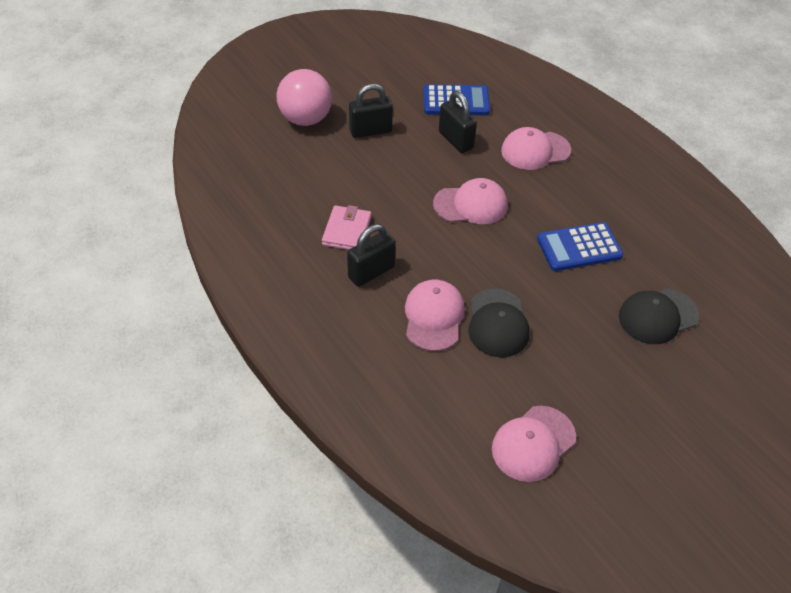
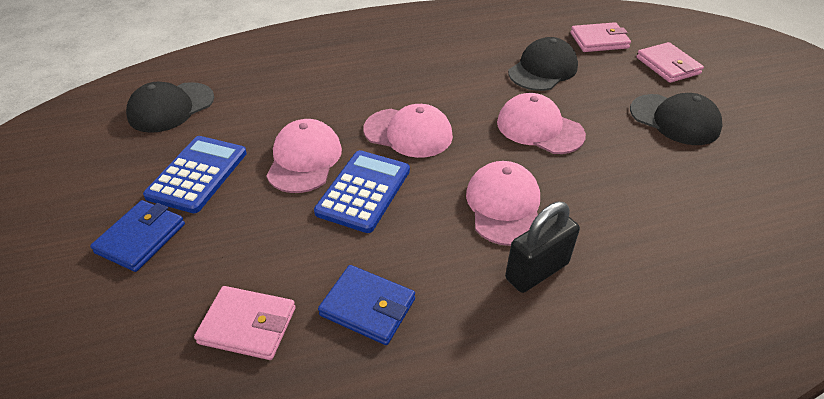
black cap: 2 -> 3
black padlock: 3 -> 1
blue wallet: 0 -> 2
pink ball: 1 -> 0
pink wallet: 1 -> 3

